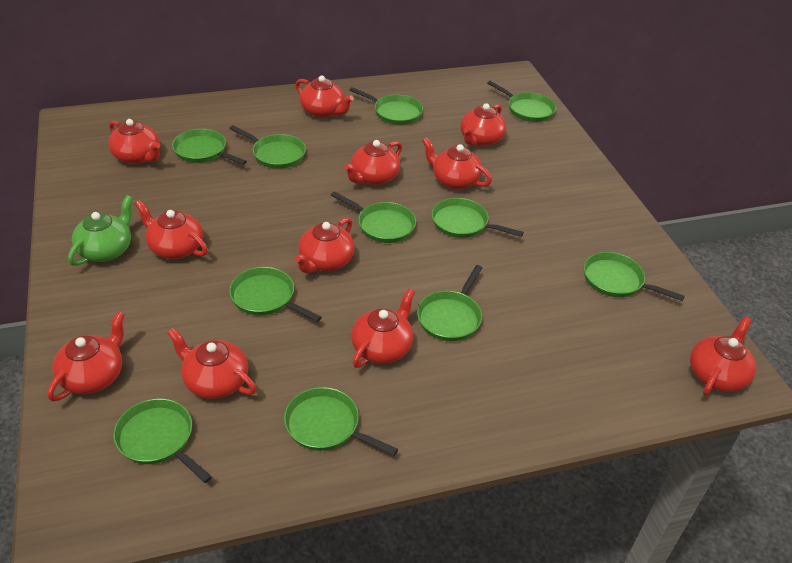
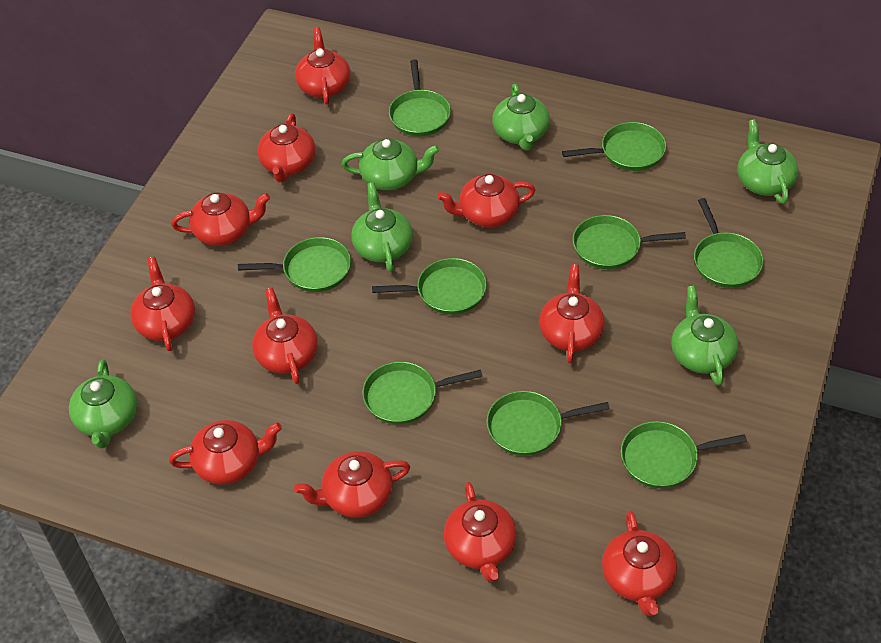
green pan: 11 -> 9
green teapot: 1 -> 6

